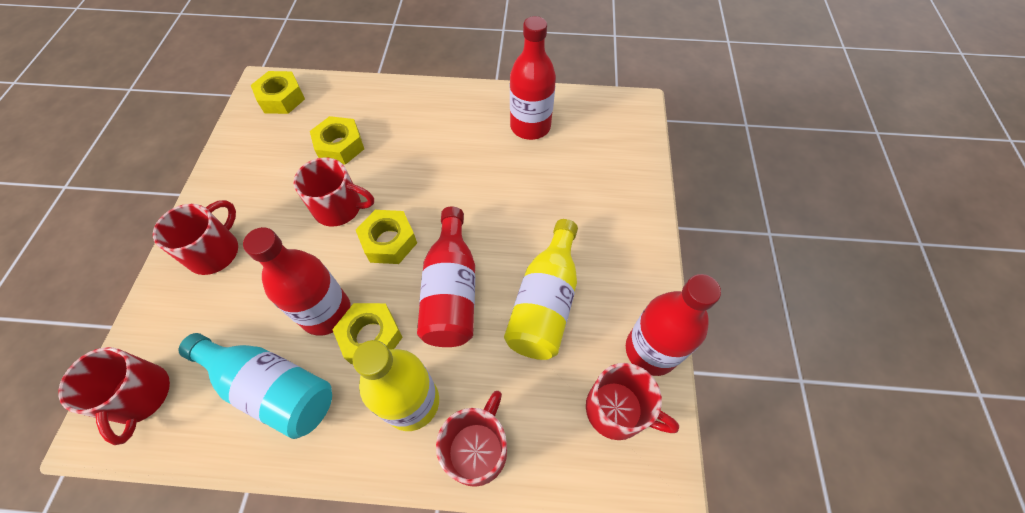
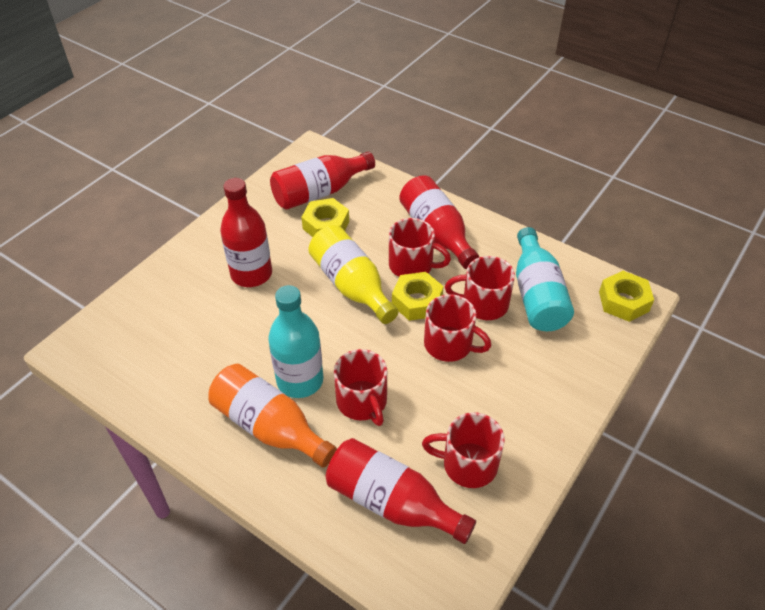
orange bottle: 0 -> 1
turquoise bottle: 1 -> 2
yellow bottle: 2 -> 1
yellow nut: 4 -> 3

